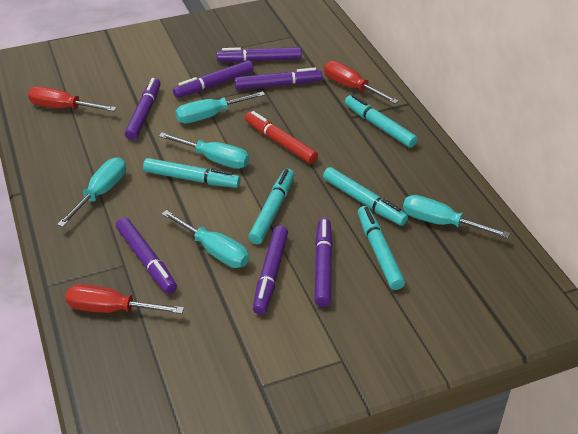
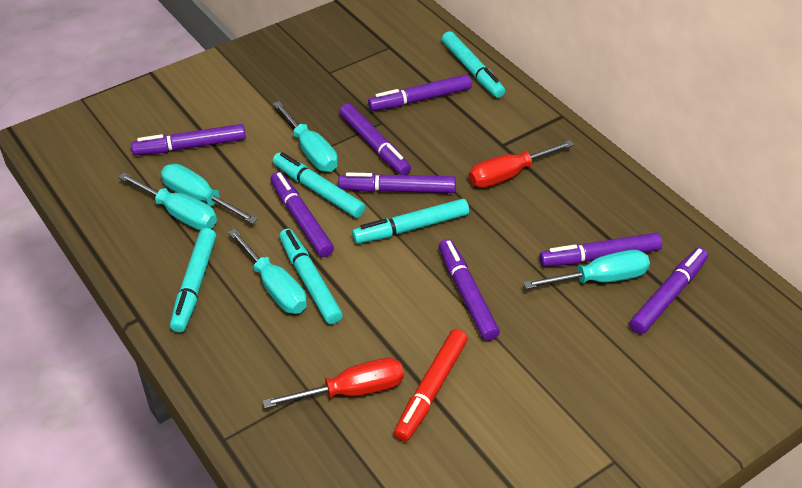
purple marker: 7 -> 8
red screwdriver: 3 -> 2

